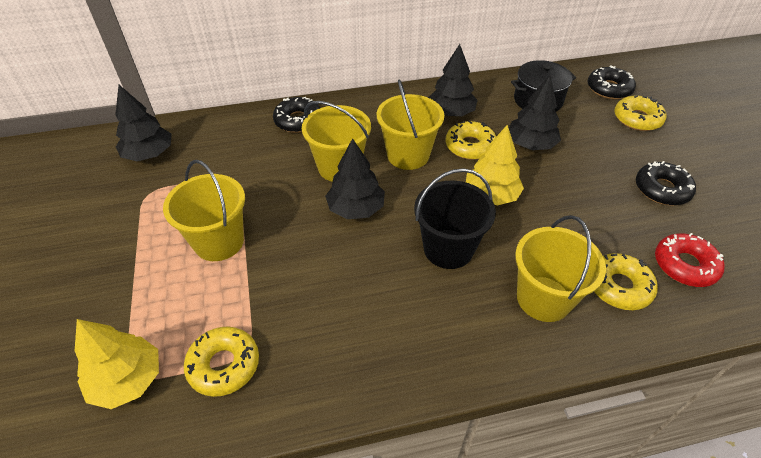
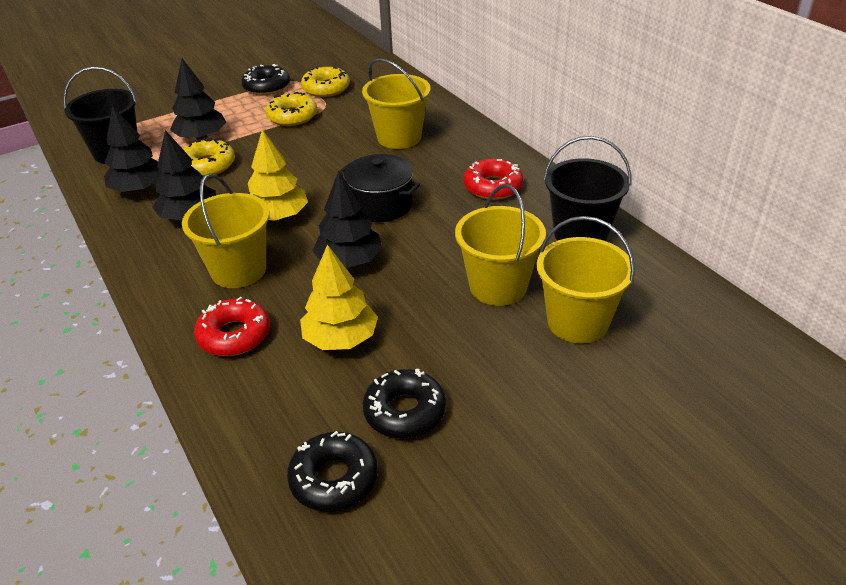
black bucket: 1 -> 2
red donut: 1 -> 2
yellow donut: 4 -> 3

